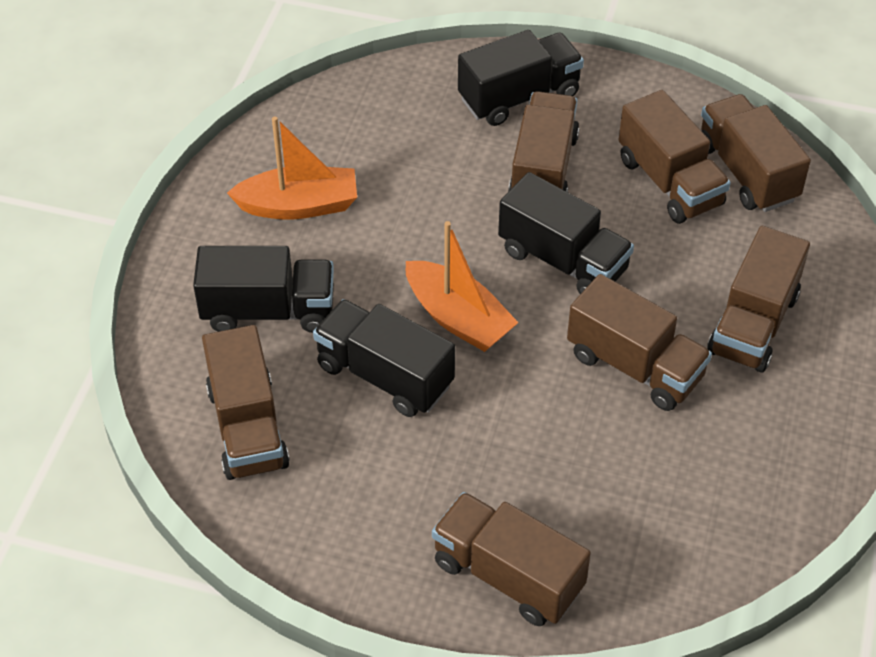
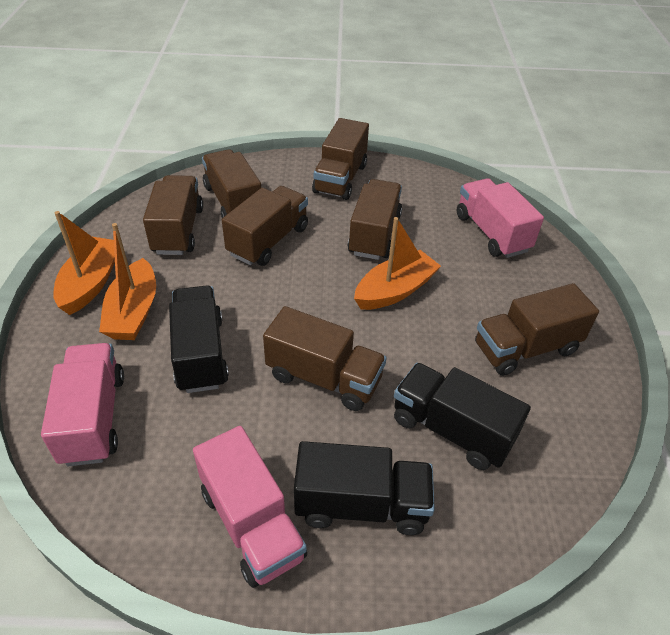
black truck: 4 -> 3
orange boat: 2 -> 3
pink truck: 0 -> 3

